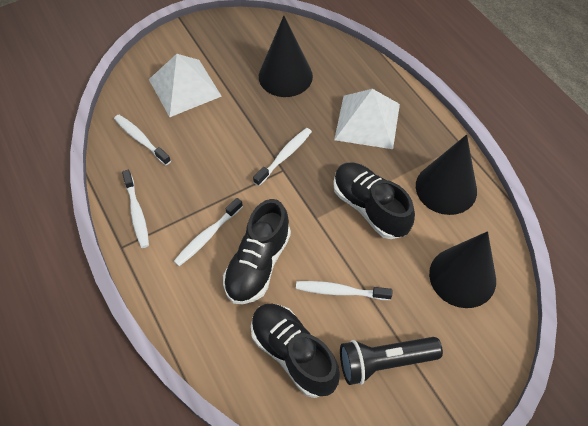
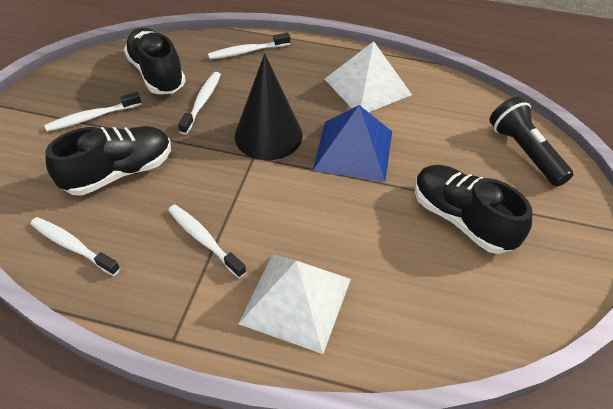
black cone: 3 -> 1
blue pyramid: 0 -> 1

